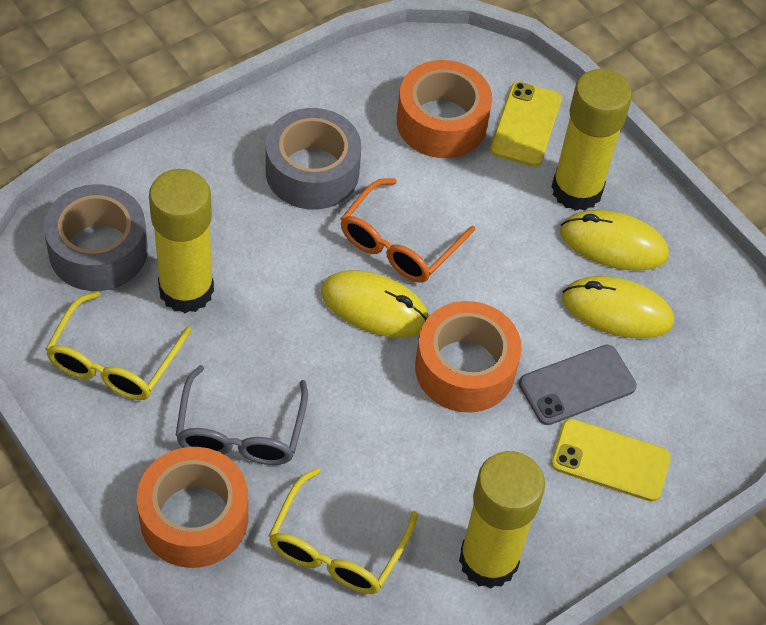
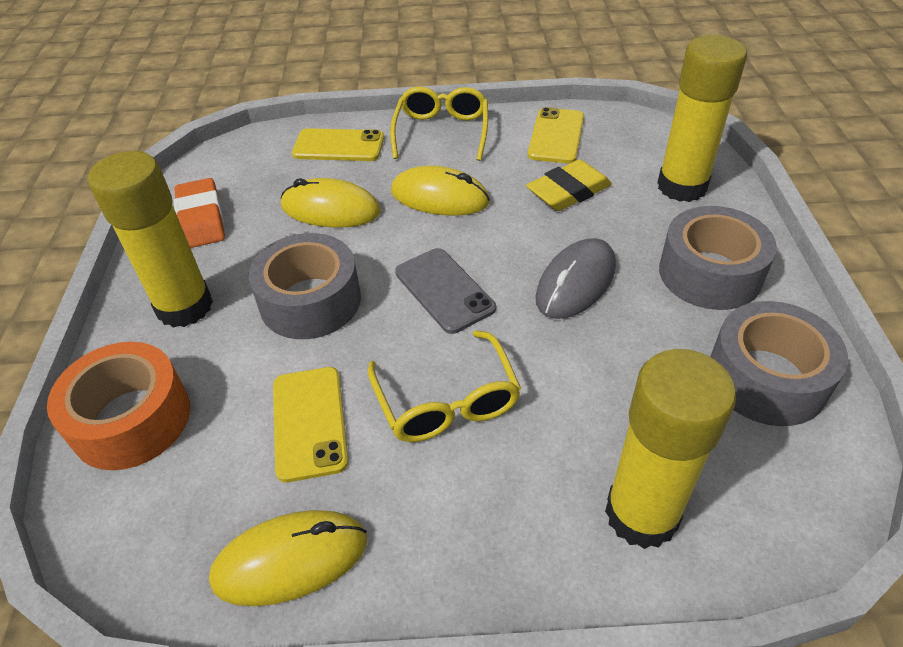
grey glasses: 1 -> 0
grey mouse: 0 -> 1
grey tape: 2 -> 3
orange eraser: 0 -> 1
orange glasses: 1 -> 0
orange tape: 3 -> 1
yellow eraser: 0 -> 1
yellow phone: 2 -> 3

